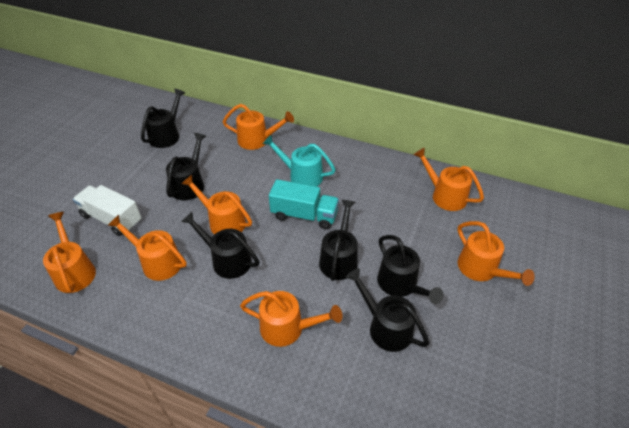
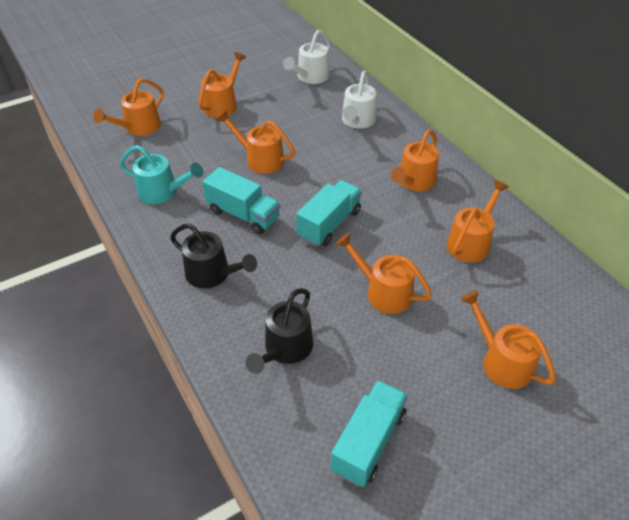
black watering can: 6 -> 2
turquoise truck: 1 -> 3
white truck: 1 -> 0
white watering can: 0 -> 2

